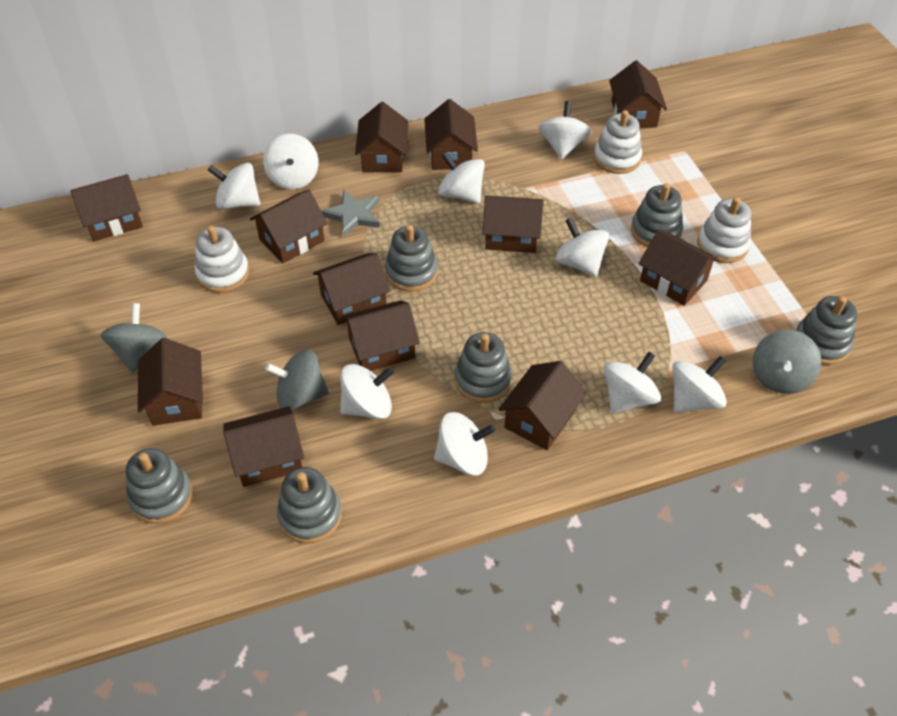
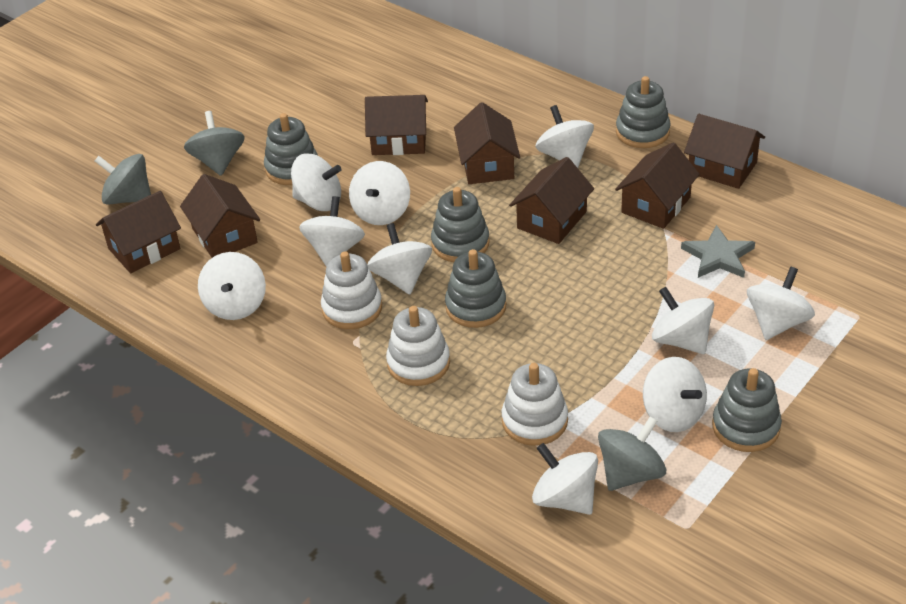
brown house: 12 -> 7
grey stacking toy: 6 -> 5
white spinning top: 9 -> 10

